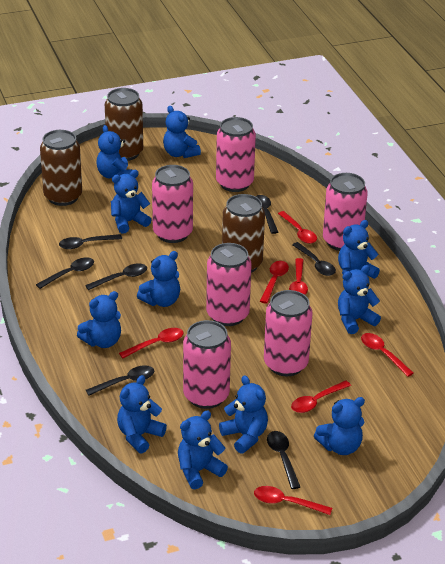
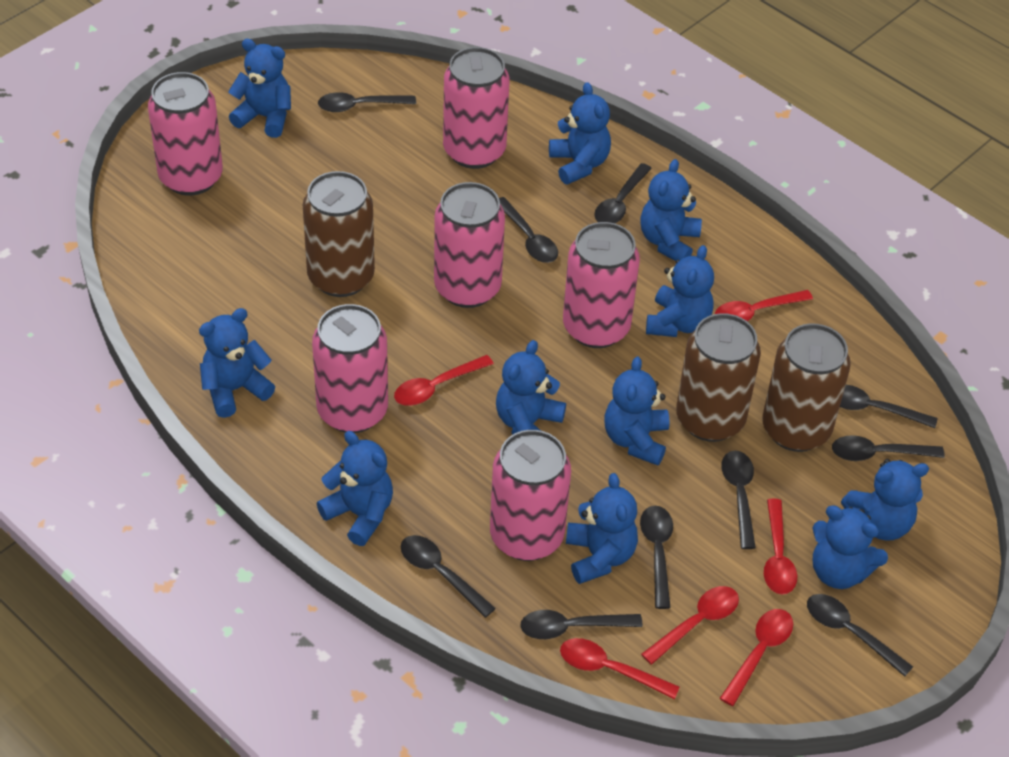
black spoon: 7 -> 10
red spoon: 7 -> 6

